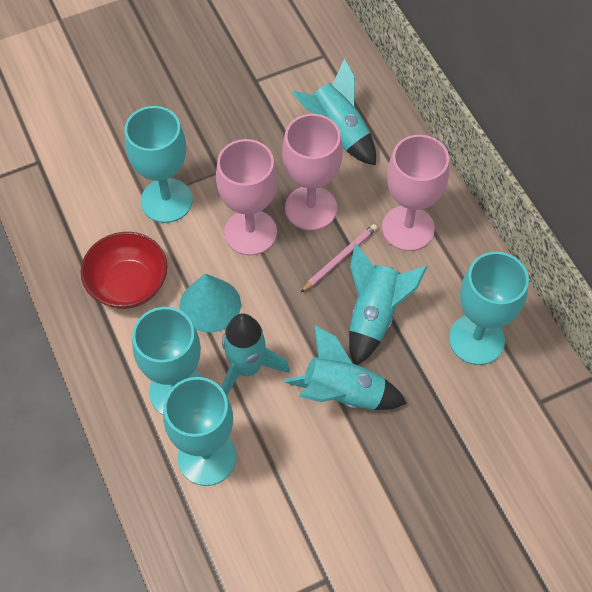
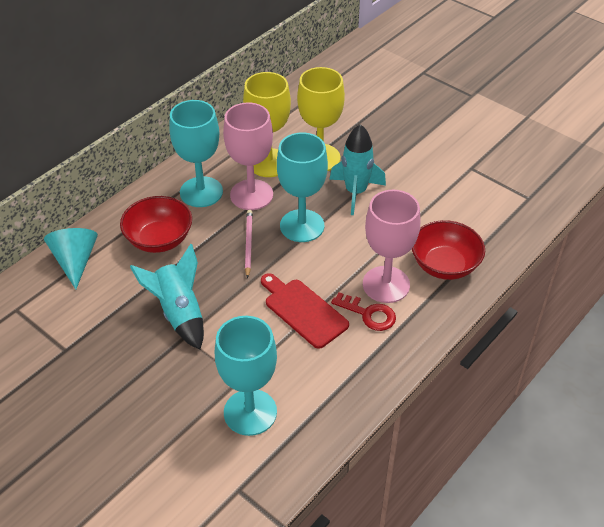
pink goblet: 3 -> 2
red bowl: 1 -> 2
red cutting board: 0 -> 1
red key: 0 -> 1
turquoise goblet: 4 -> 3
turquoise rocket: 4 -> 2
yellow goblet: 0 -> 2

